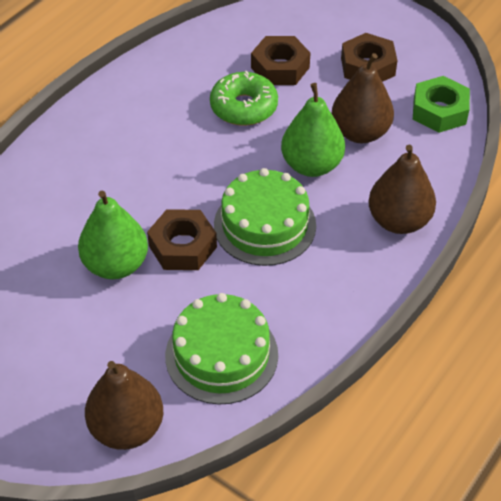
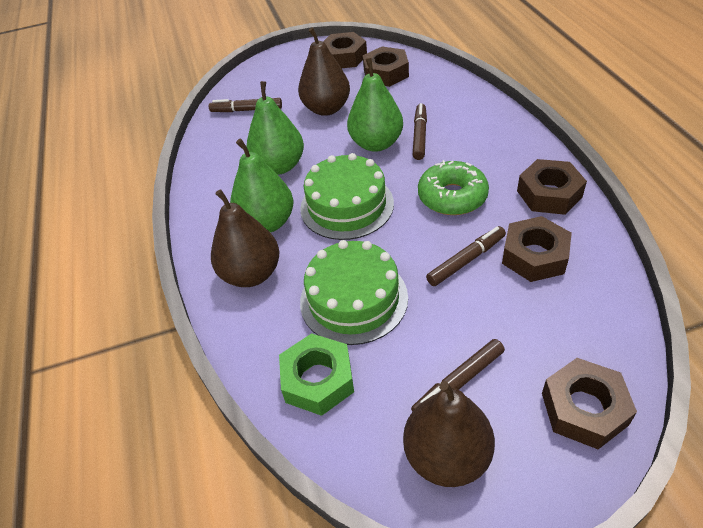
brown marker: 0 -> 4
brown nut: 3 -> 5
green pear: 2 -> 3

